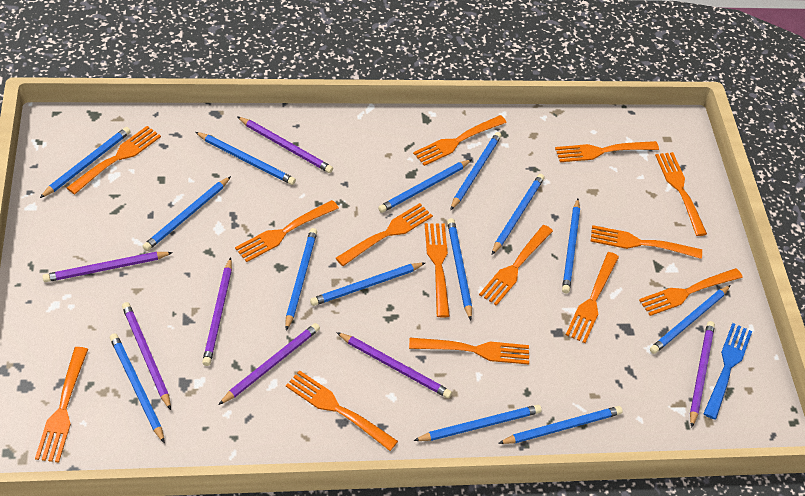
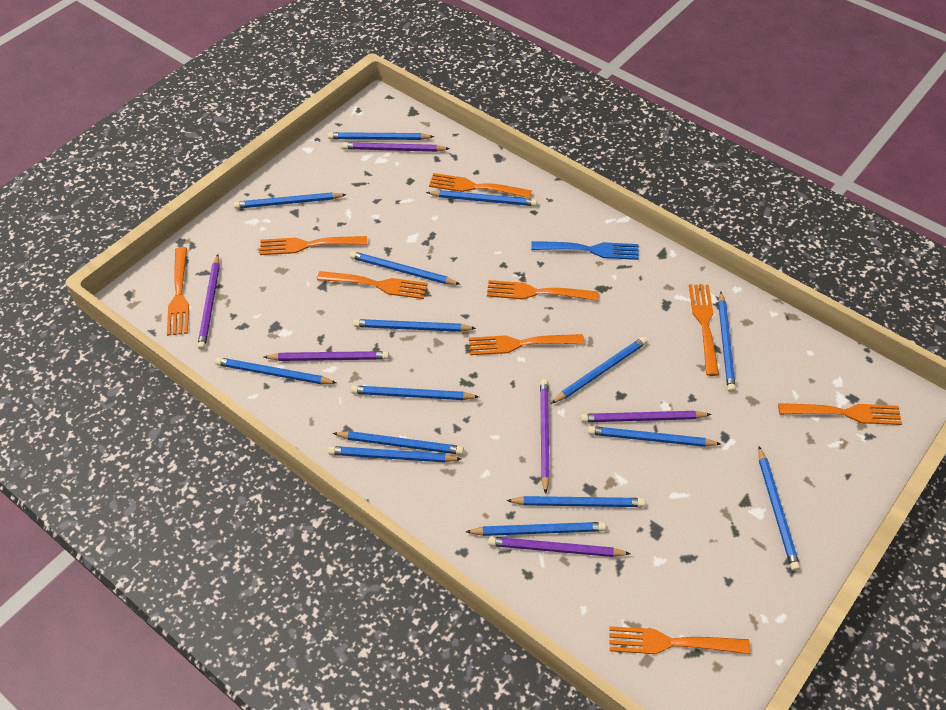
blue pencil: 14 -> 15
orange fork: 14 -> 9
purple pencil: 7 -> 6

